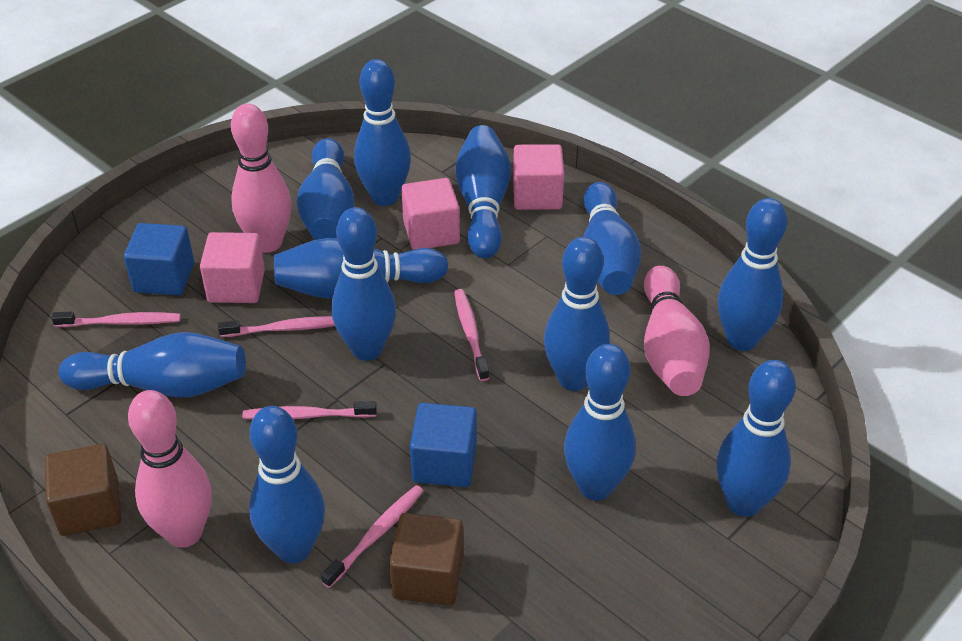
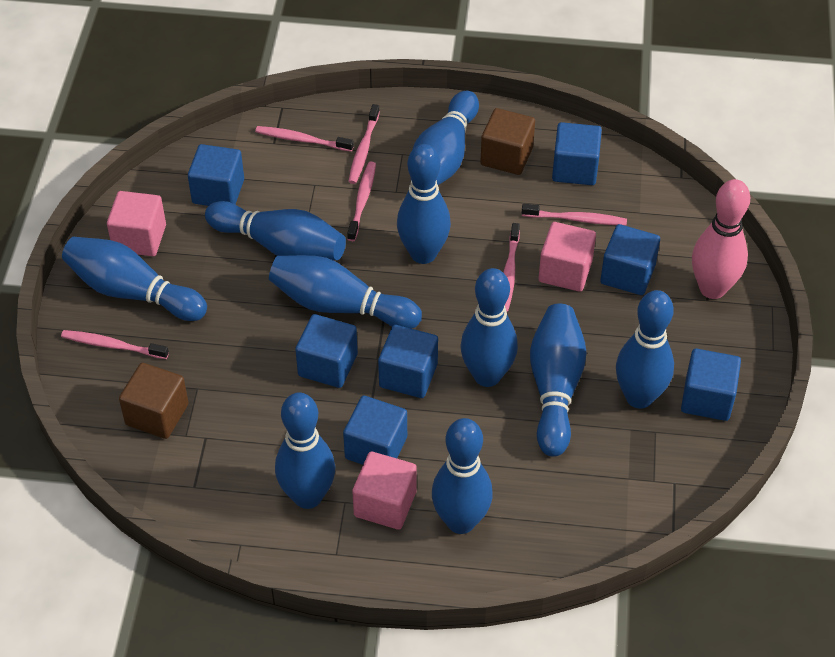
blue bowling pin: 12 -> 10
blue cube: 2 -> 7
pink bowling pin: 3 -> 1
pink toothbrush: 5 -> 6

